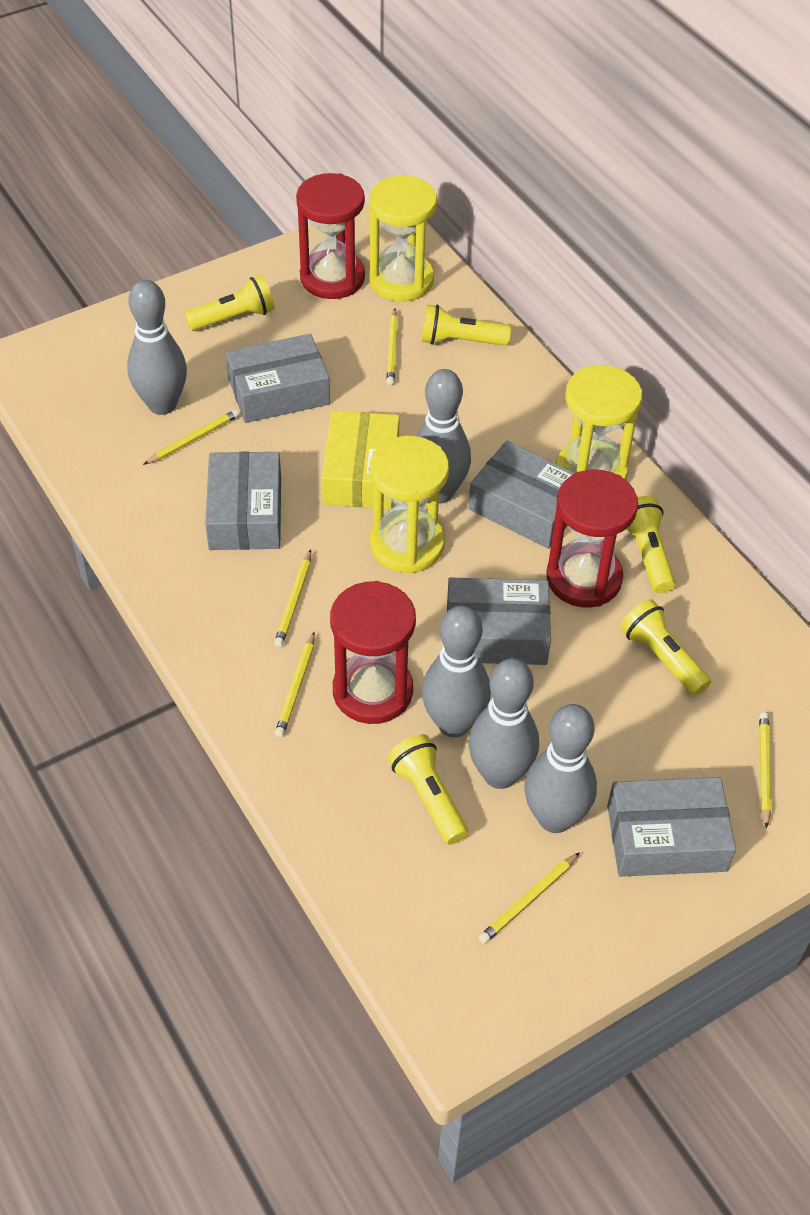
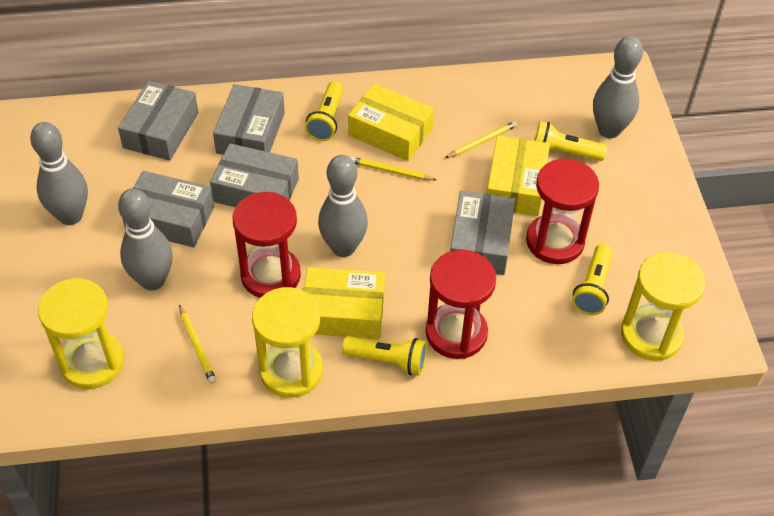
grey bowling pin: 5 -> 4
yellow box: 1 -> 3
yellow flashlight: 5 -> 4
yellow pencil: 6 -> 3

